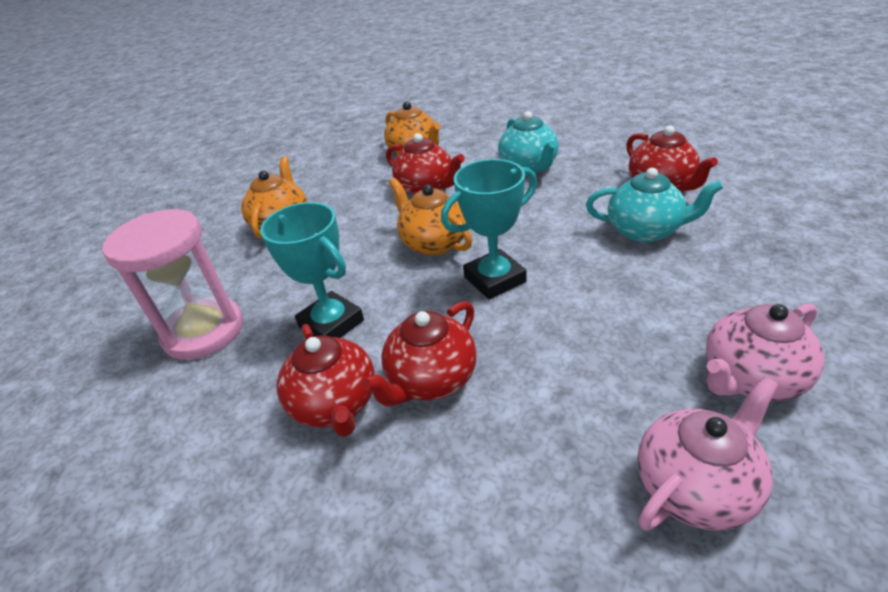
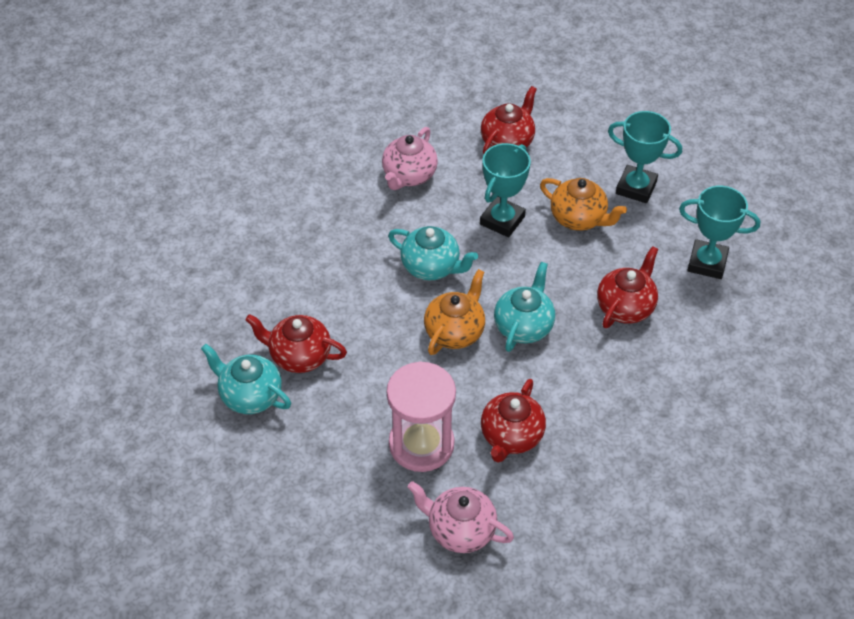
orange teapot: 3 -> 2
turquoise teapot: 2 -> 3
turquoise trophy: 2 -> 3

